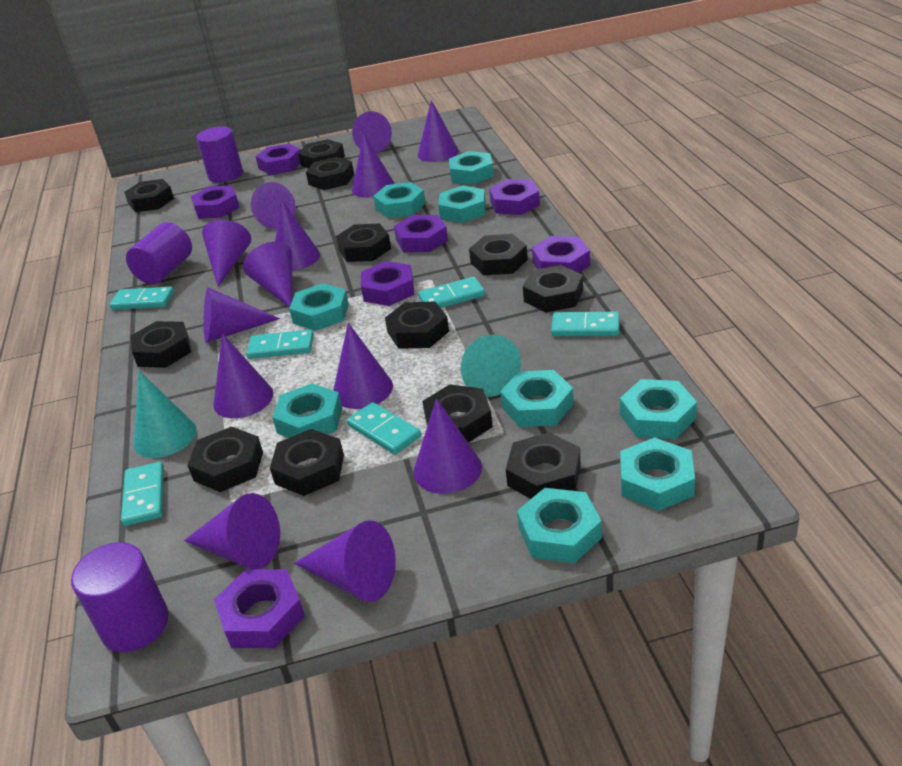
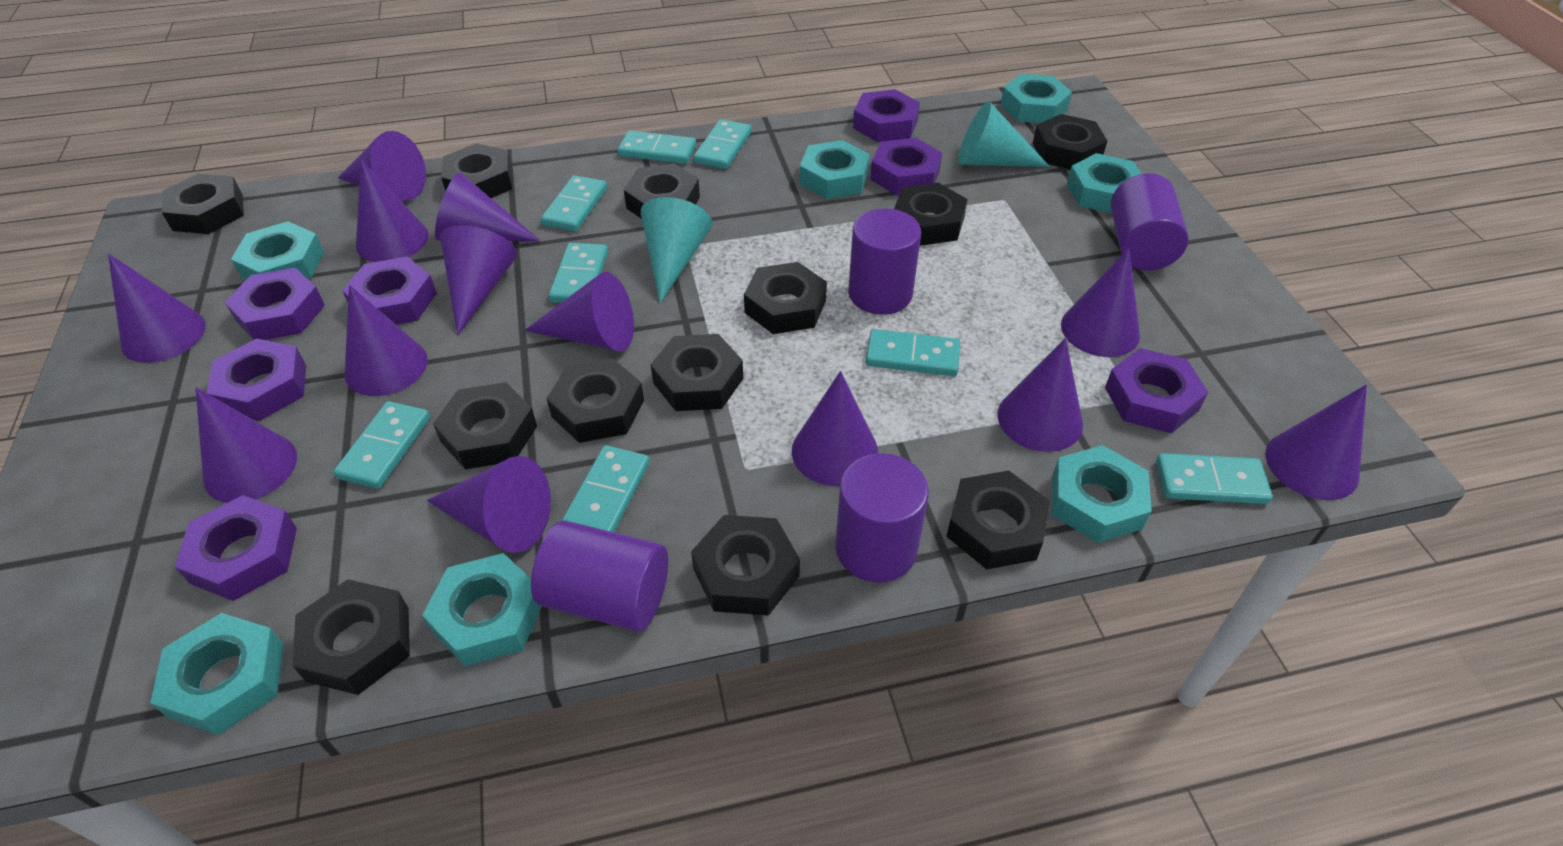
purple cylinder: 3 -> 4
turquoise domino: 6 -> 8
turquoise nut: 9 -> 7

